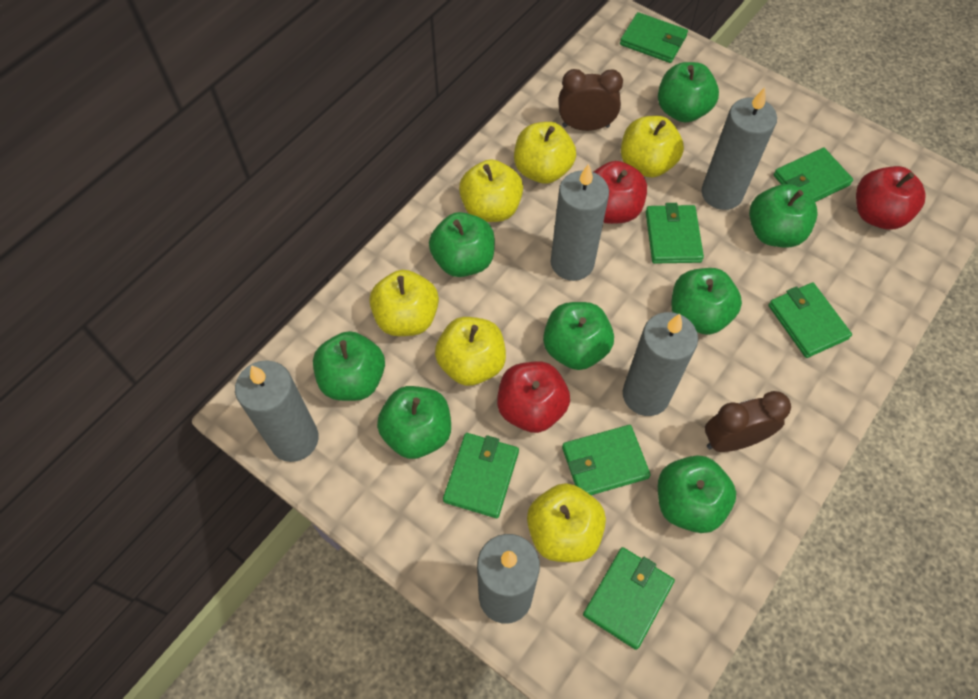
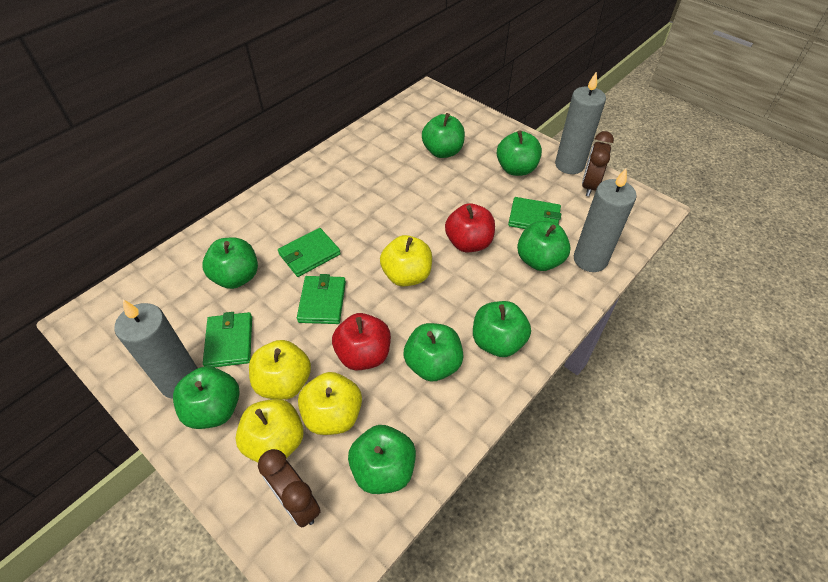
green wallet: 7 -> 4
grey candle: 5 -> 3
red apple: 3 -> 2
yellow apple: 6 -> 4

